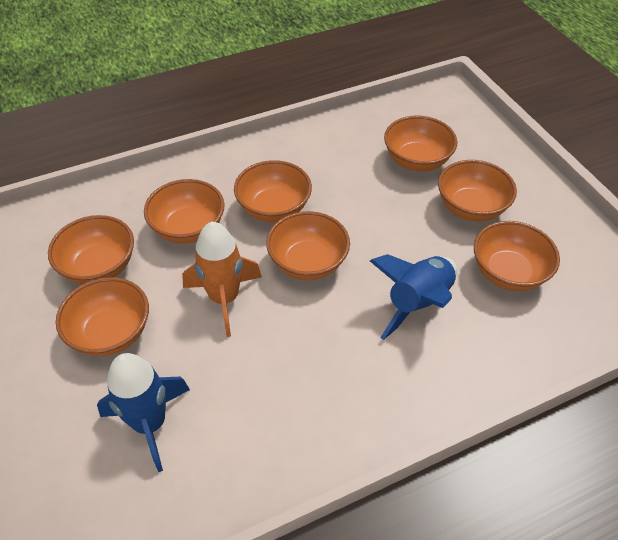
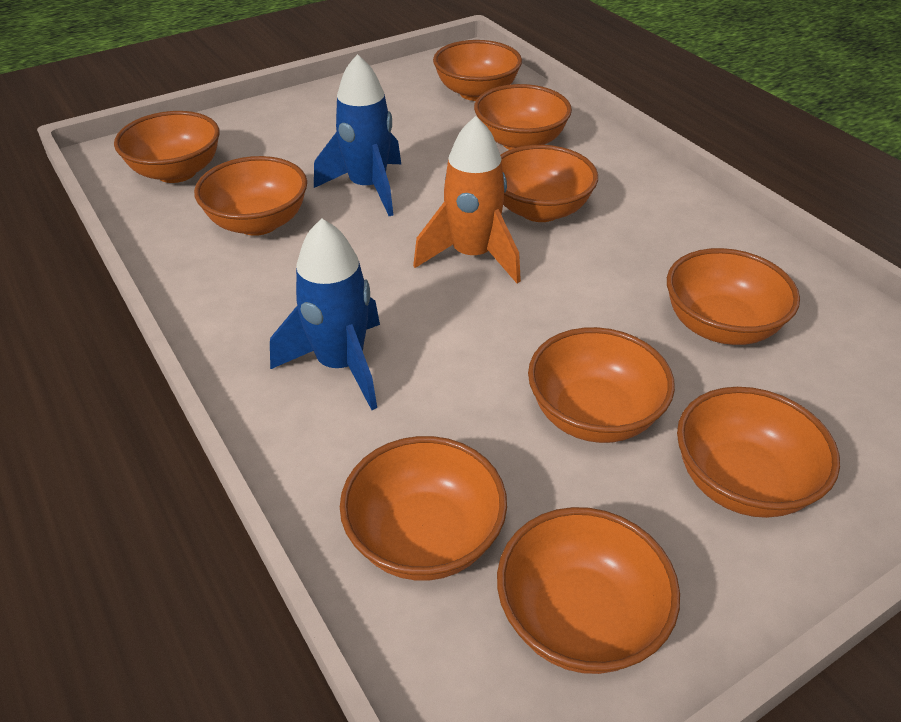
orange bowl: 8 -> 10

